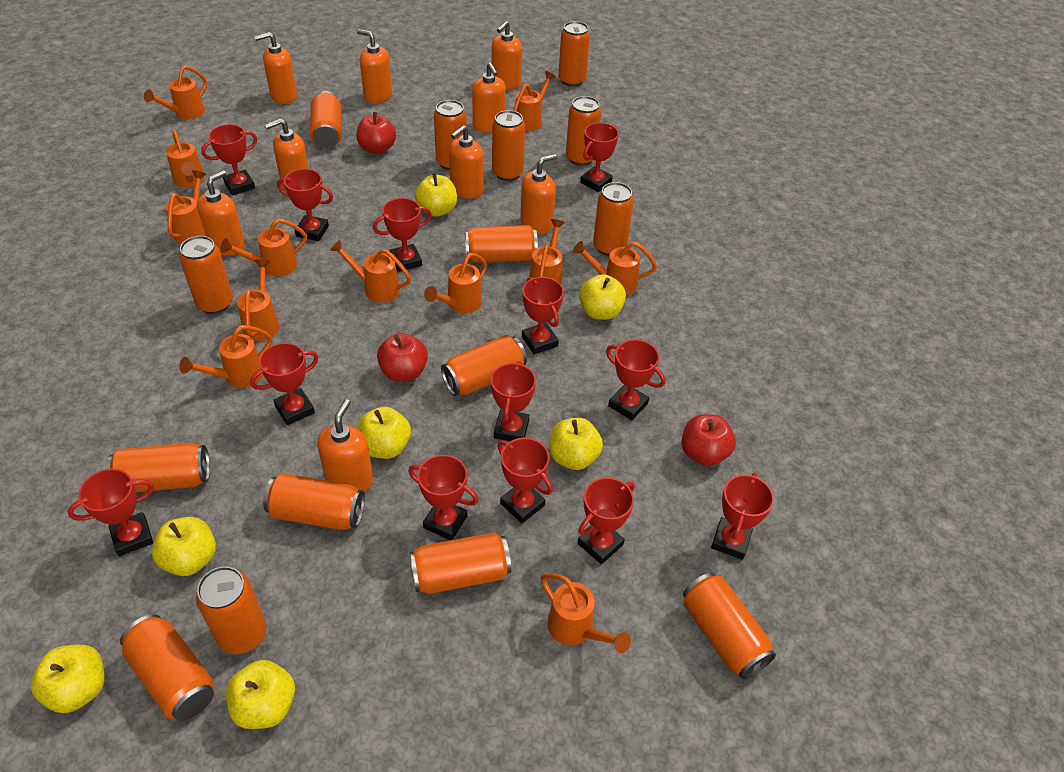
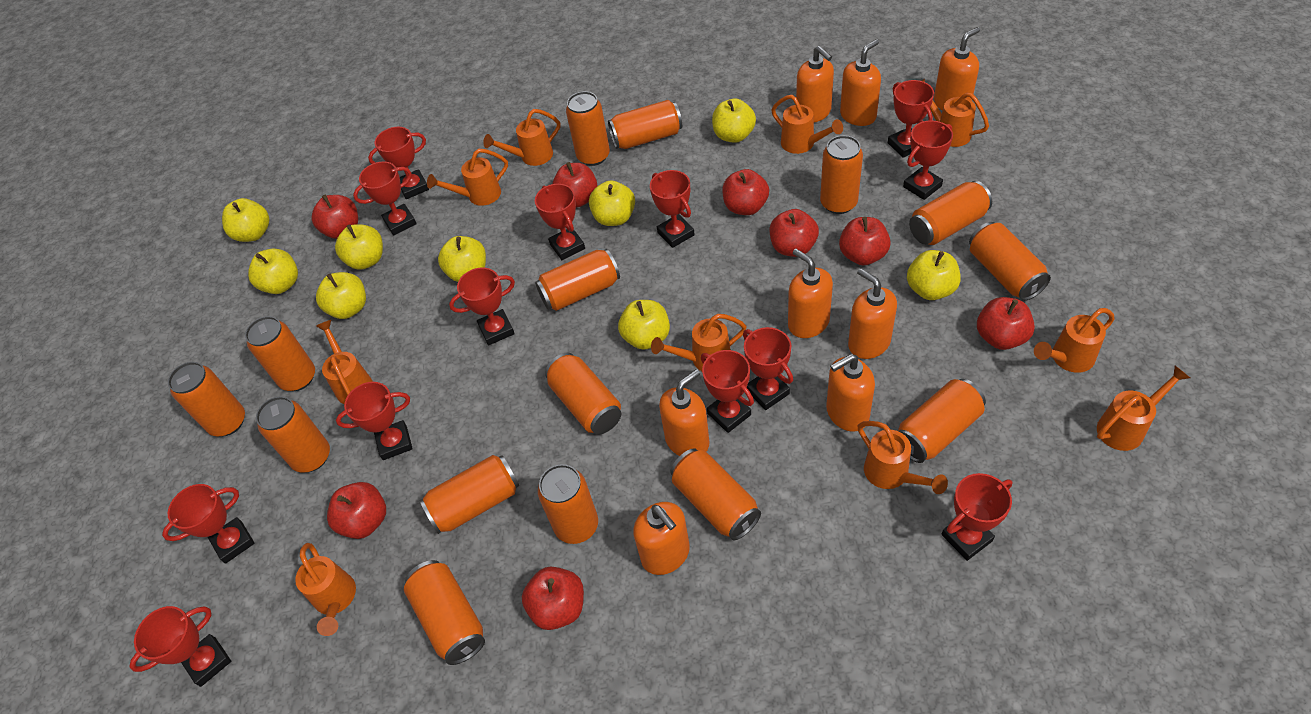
orange soap dispenser: 9 -> 8
orange watering can: 12 -> 10
red apple: 3 -> 8
yellow apple: 7 -> 9

